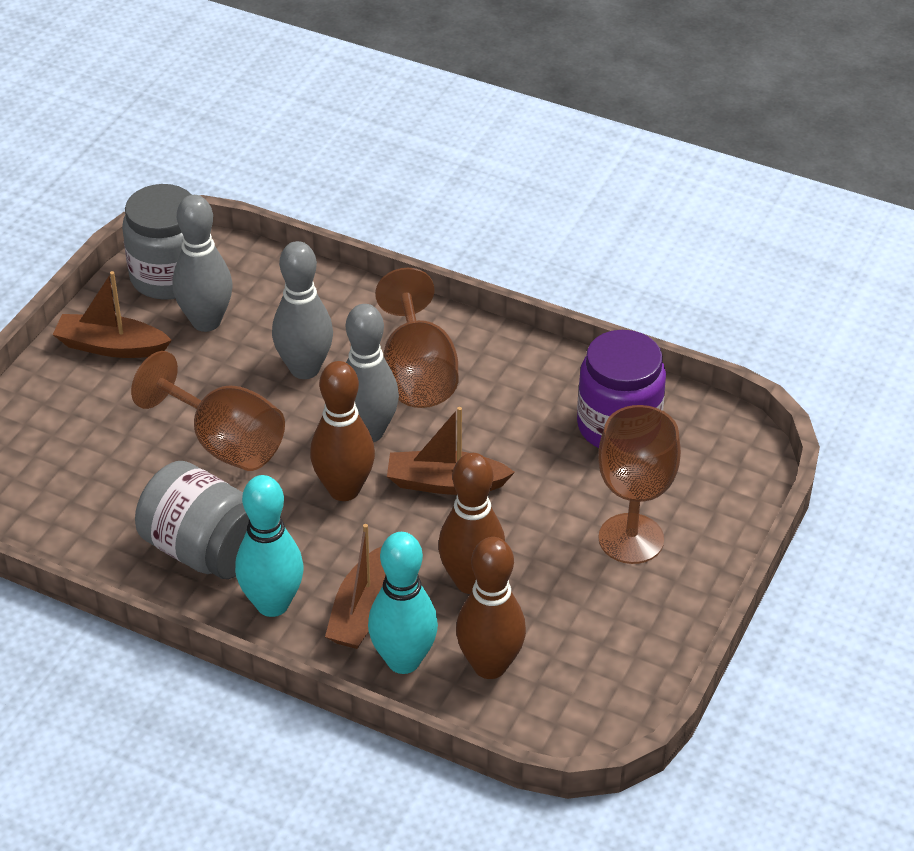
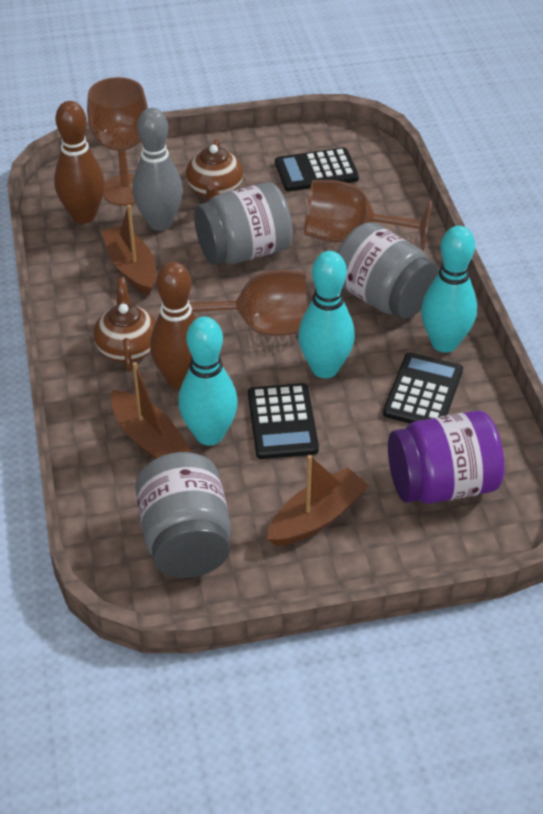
black calculator: 0 -> 3
brown bowling pin: 3 -> 2
brown teapot: 0 -> 2
grey bowling pin: 3 -> 1
grey jar: 2 -> 3
turquoise bowling pin: 2 -> 3

